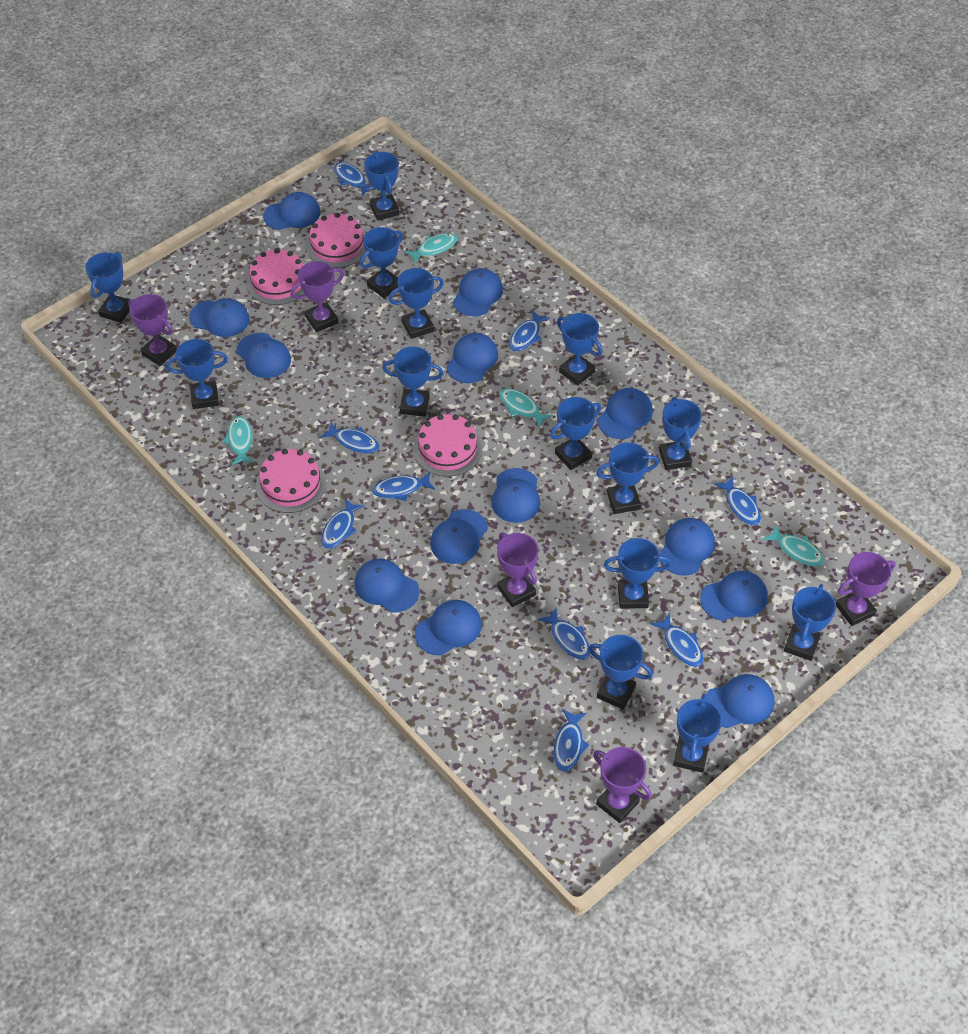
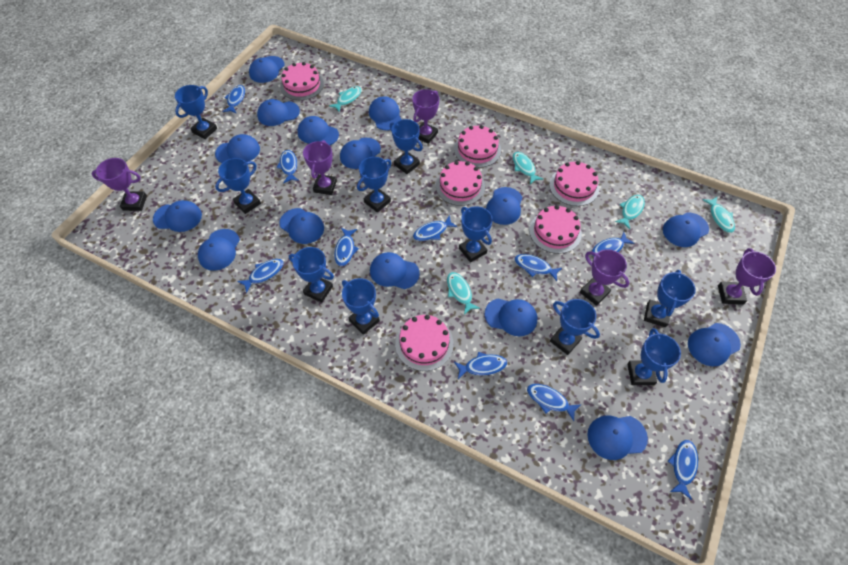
blue cap: 13 -> 15
blue fish: 9 -> 10
blue trophy: 14 -> 10
pink cake: 4 -> 6
turquoise fish: 4 -> 5

